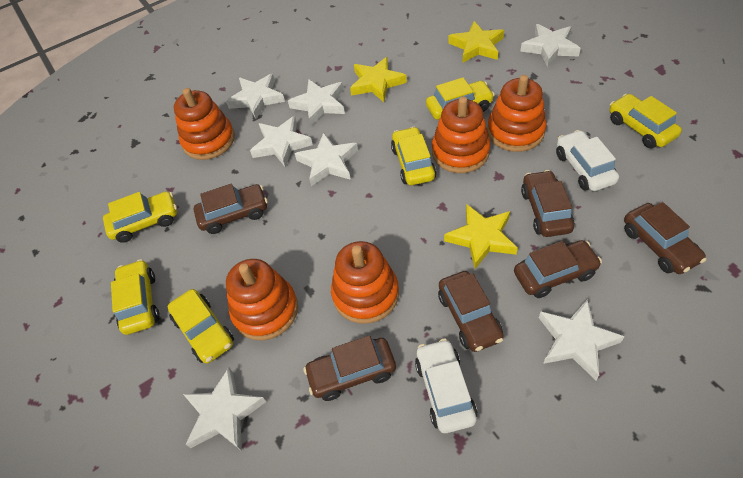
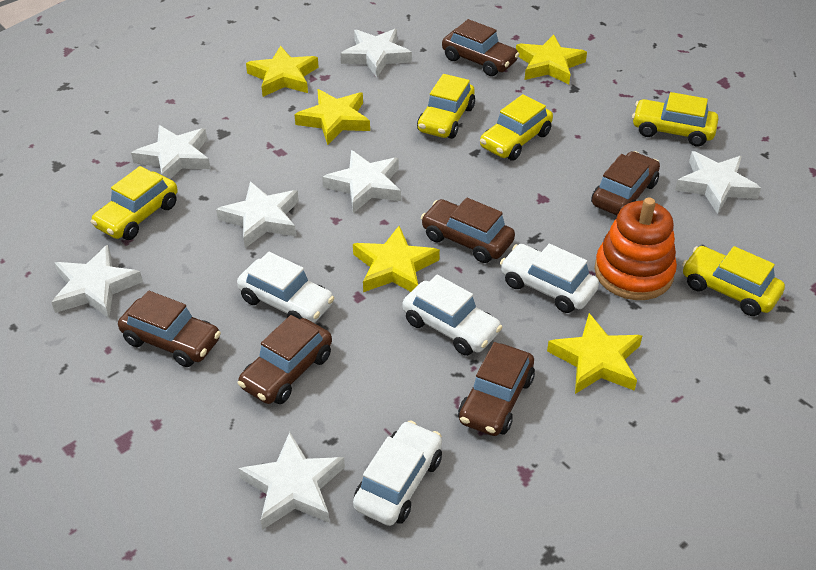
orange stacking toy: 5 -> 1
white car: 2 -> 4
yellow car: 6 -> 5
yellow star: 3 -> 5

